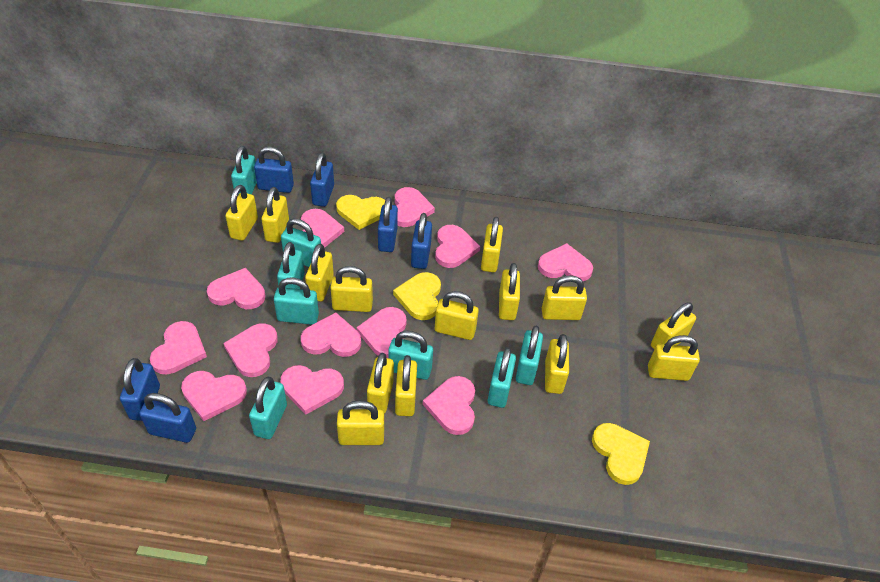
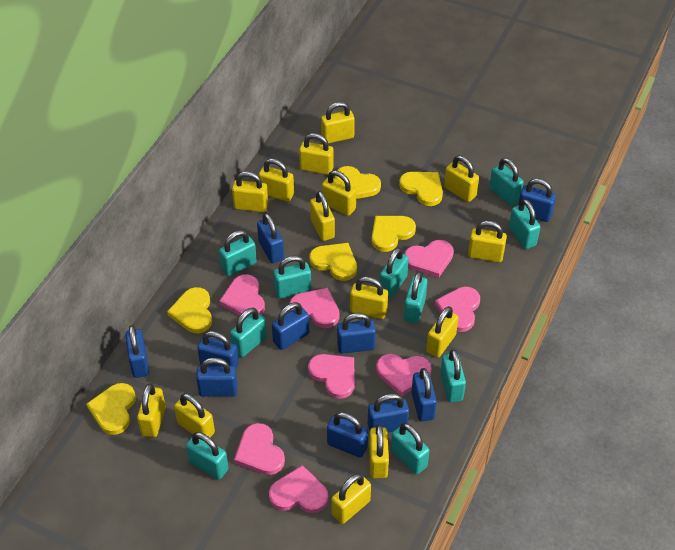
blue padlock: 6 -> 10
pink heart: 12 -> 8
turquoise padlock: 8 -> 10
yellow heart: 3 -> 6

